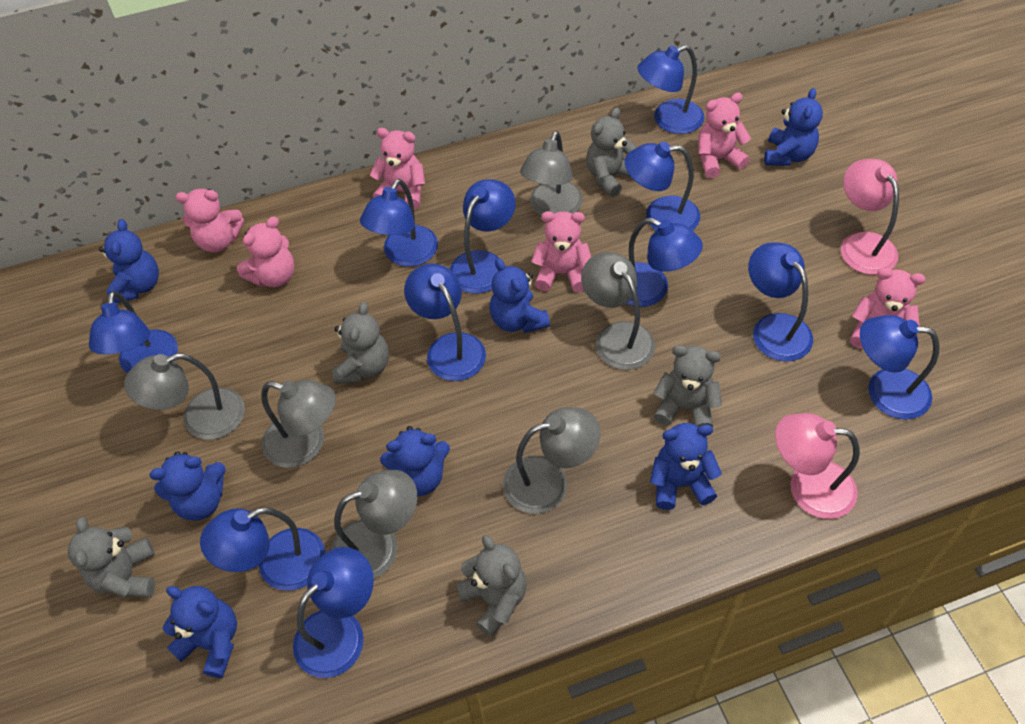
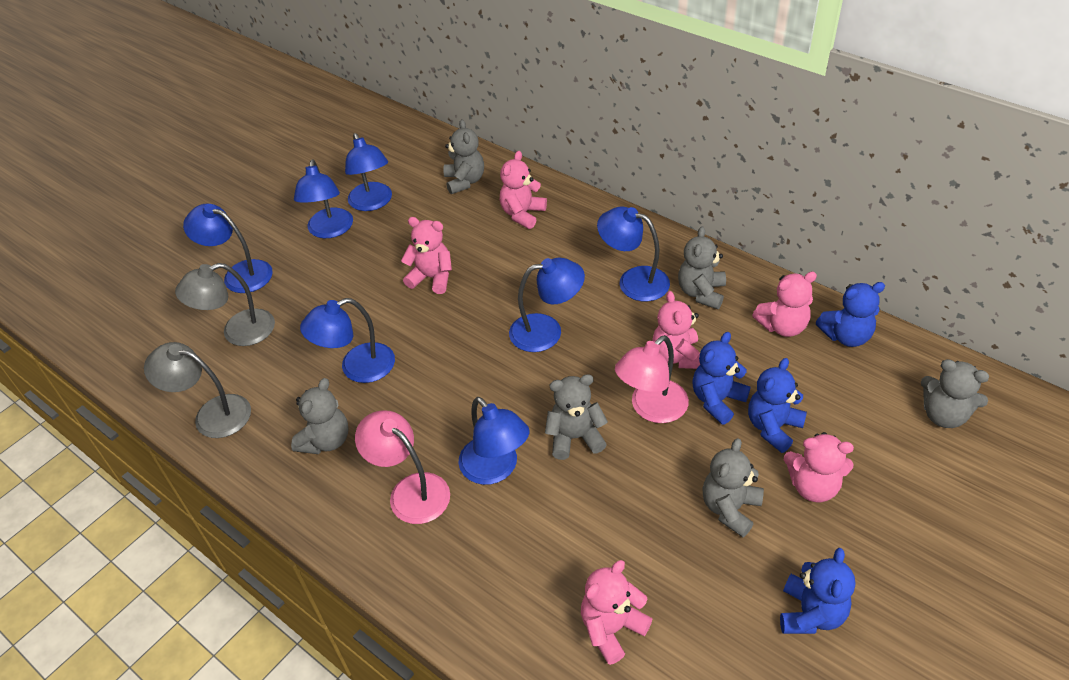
blue lamp: 11 -> 7
blue teddy bear: 7 -> 4
grey lamp: 6 -> 2
grey teddy bear: 5 -> 6

